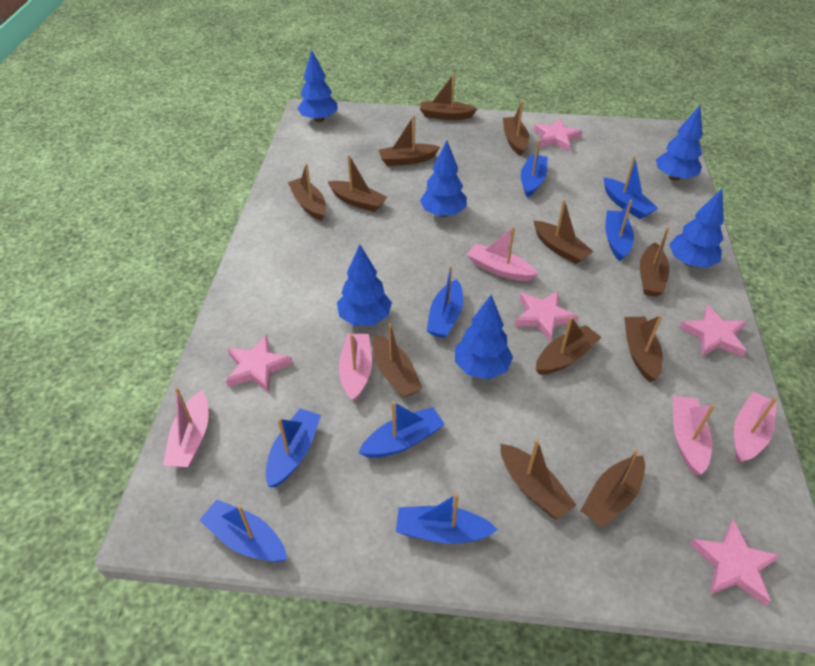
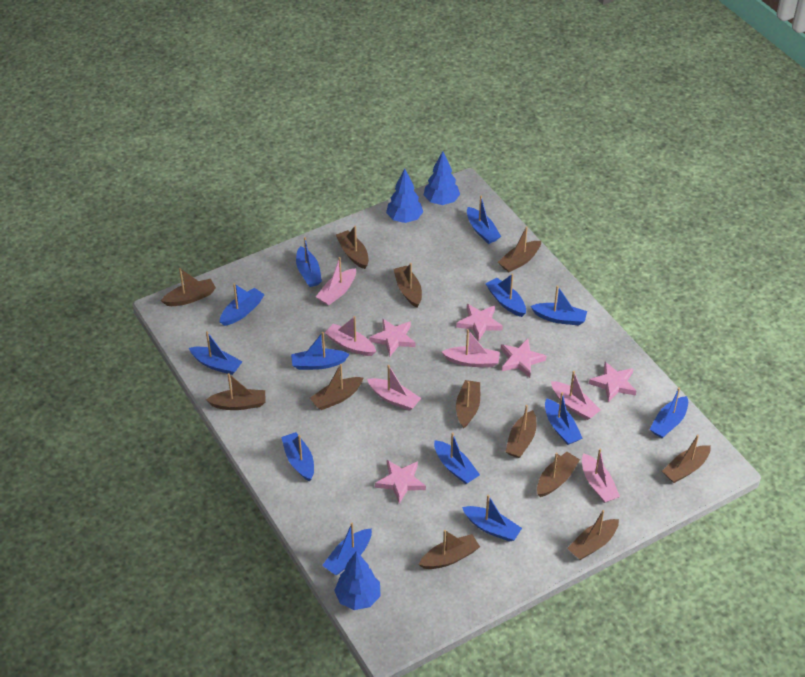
blue boat: 8 -> 13
blue tree: 6 -> 3
pink boat: 5 -> 6

